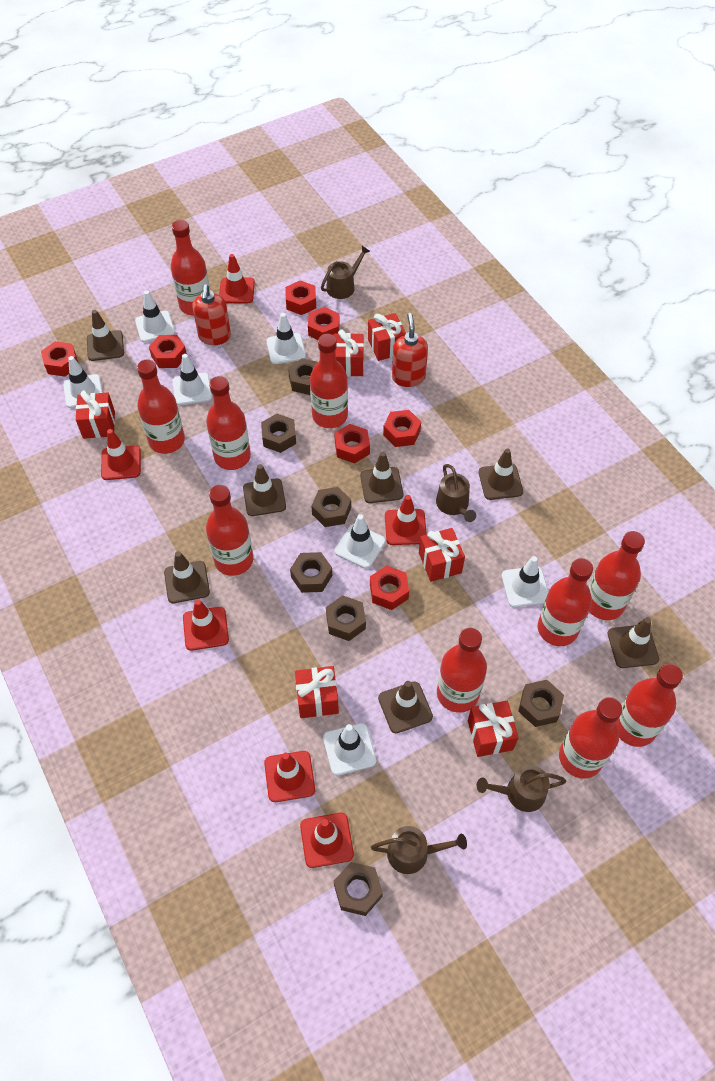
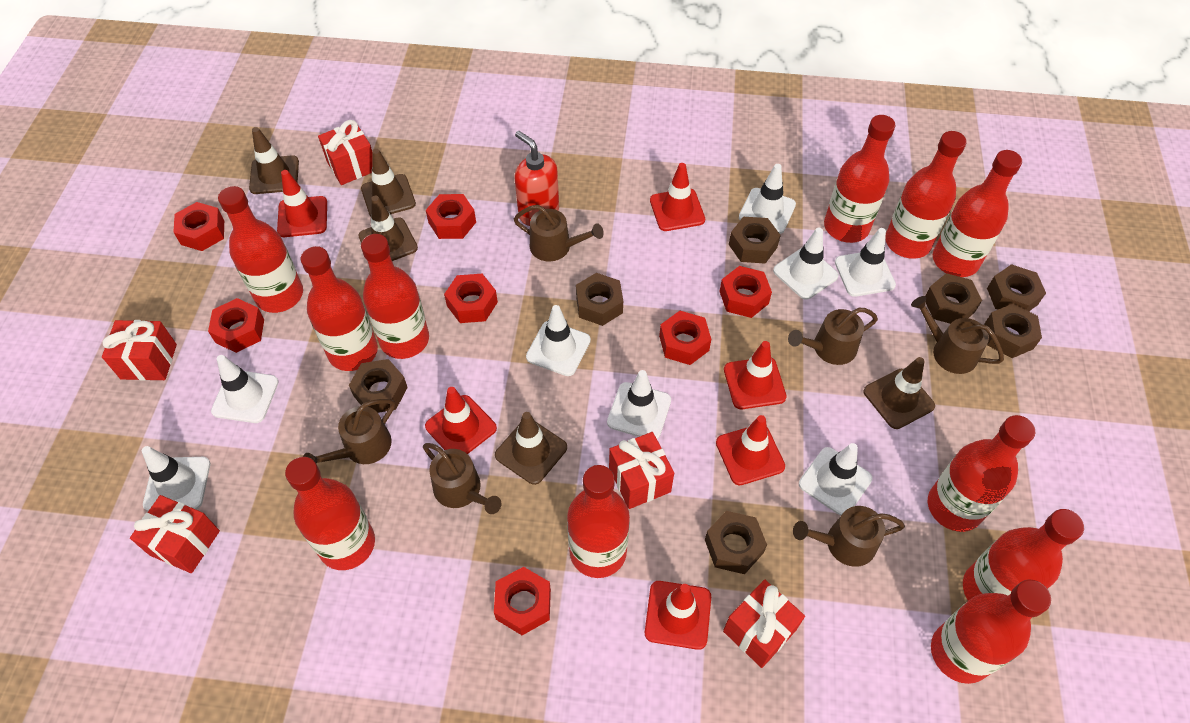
brown traffic cone: 7 -> 5
brown watering can: 4 -> 6
red bottle: 10 -> 11
red gift: 6 -> 5
red soap dispenser: 2 -> 1
white traffic cone: 7 -> 8

